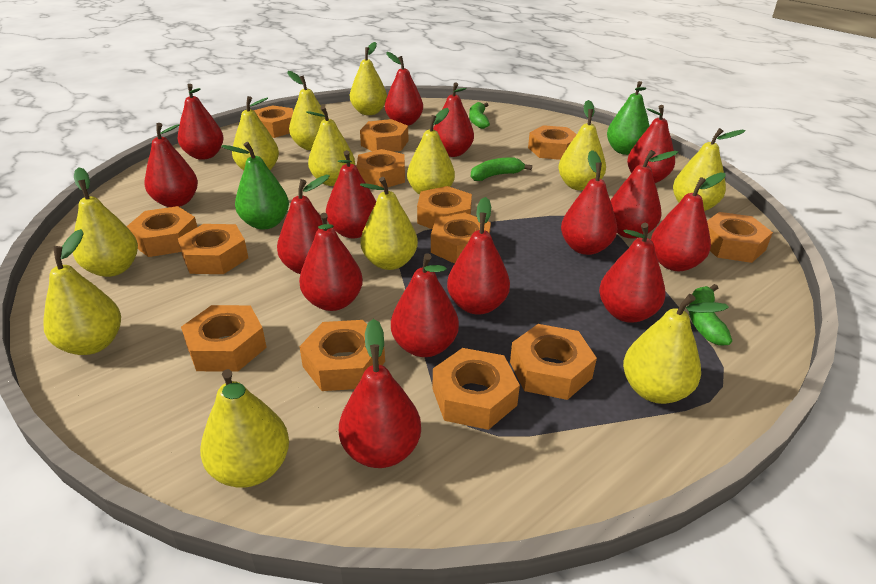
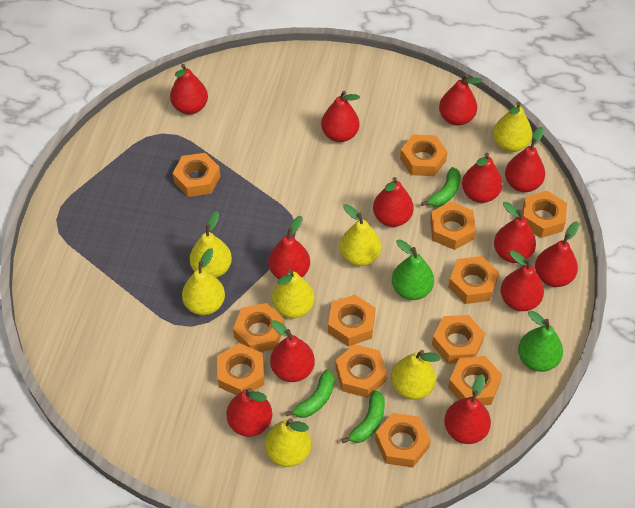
orange nut: 13 -> 12
red pear: 15 -> 13
yellow pear: 12 -> 7

